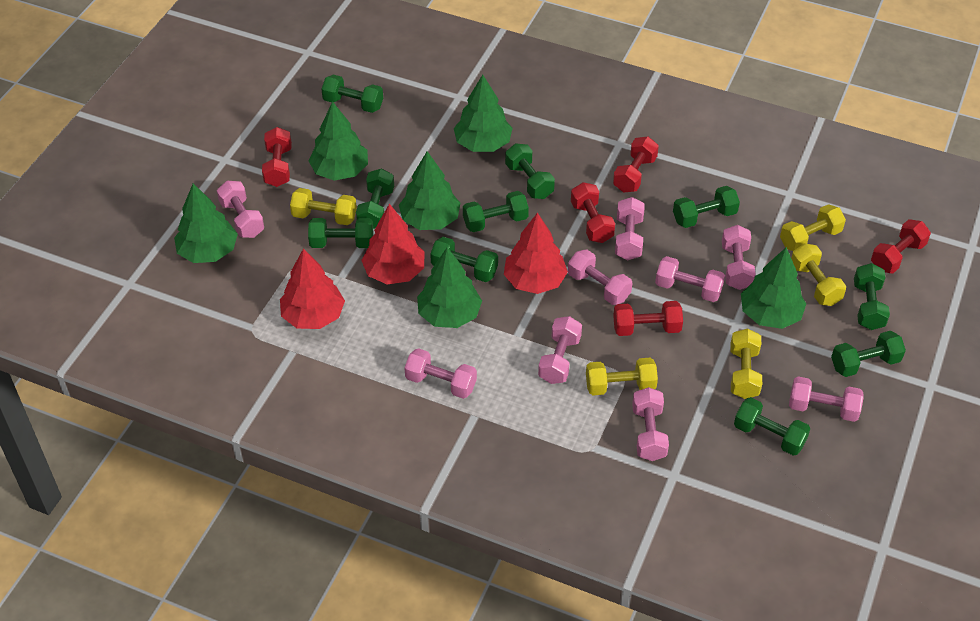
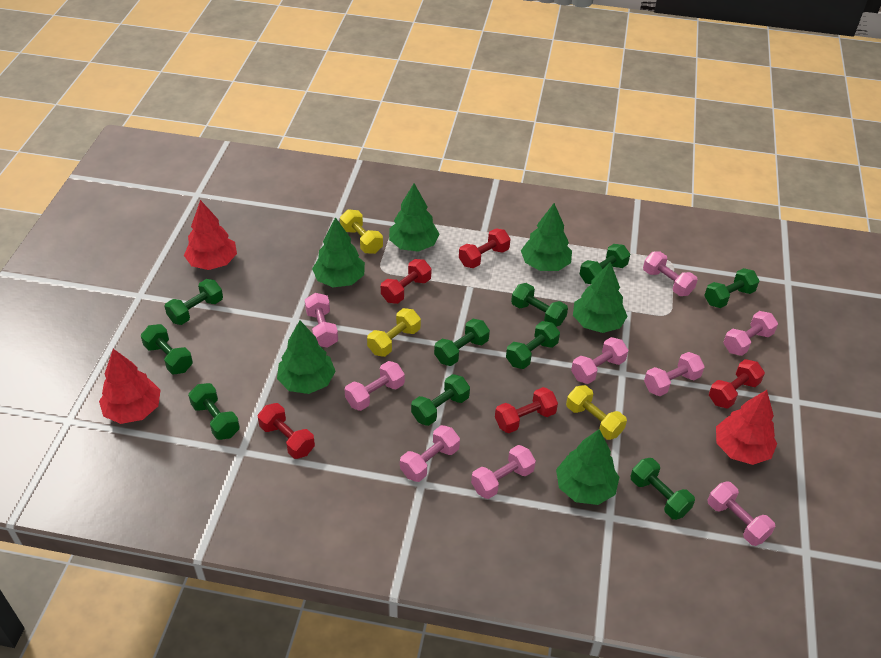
yellow dumbbell: 5 -> 3

